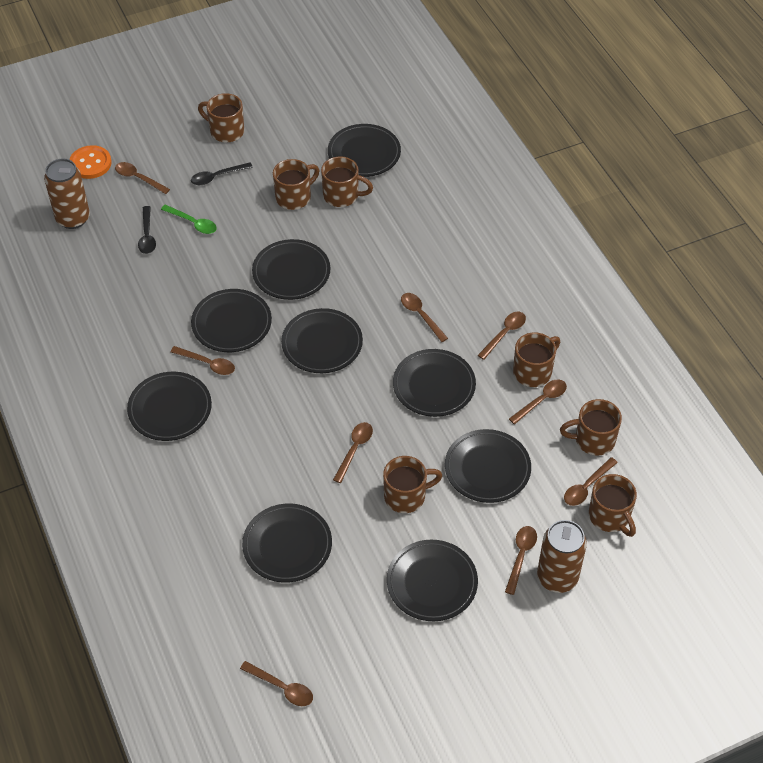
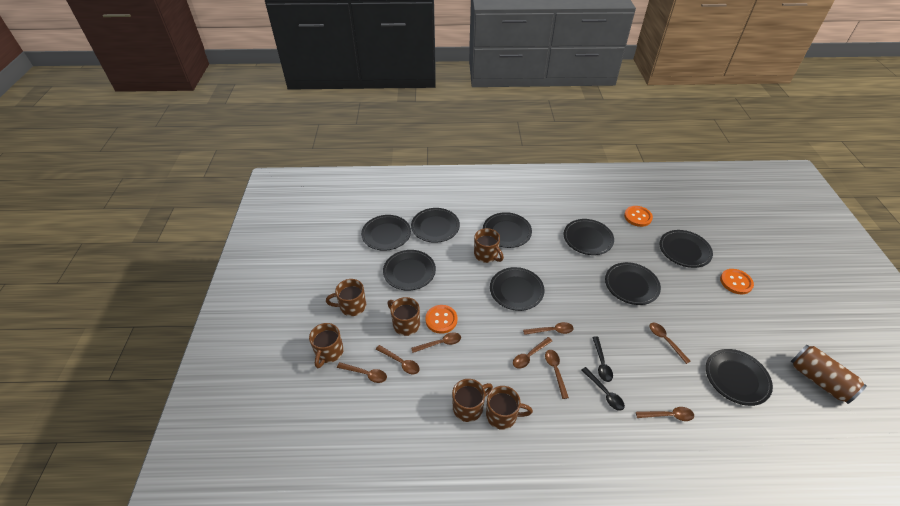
brown can: 2 -> 1
brown mug: 7 -> 6
brown spoon: 9 -> 8
green spoon: 1 -> 0
orange button: 1 -> 3

